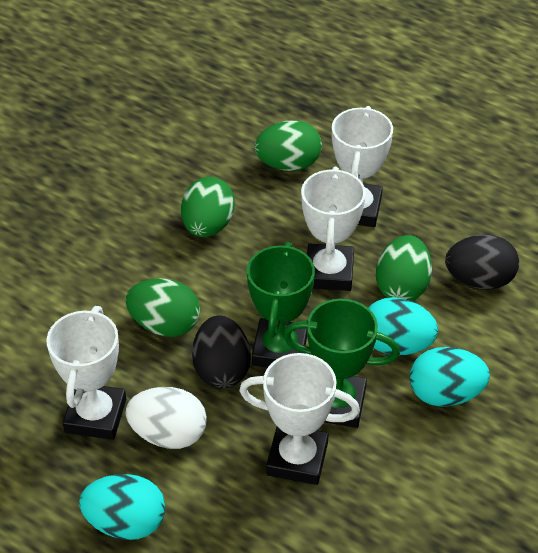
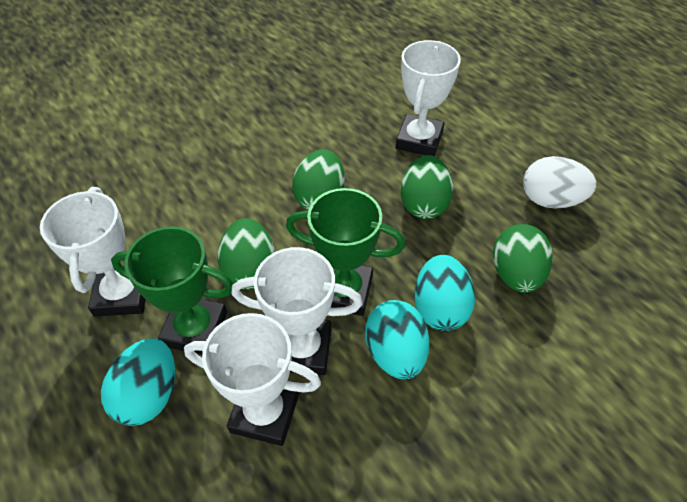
black egg: 2 -> 0

